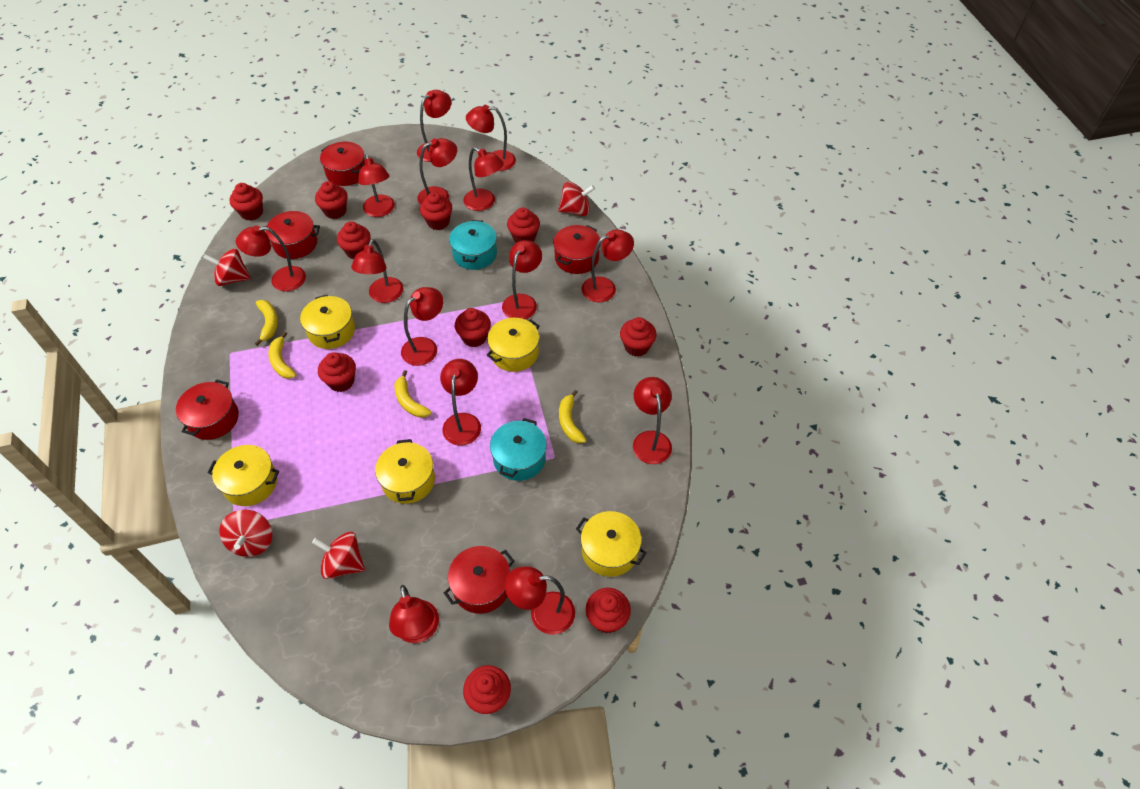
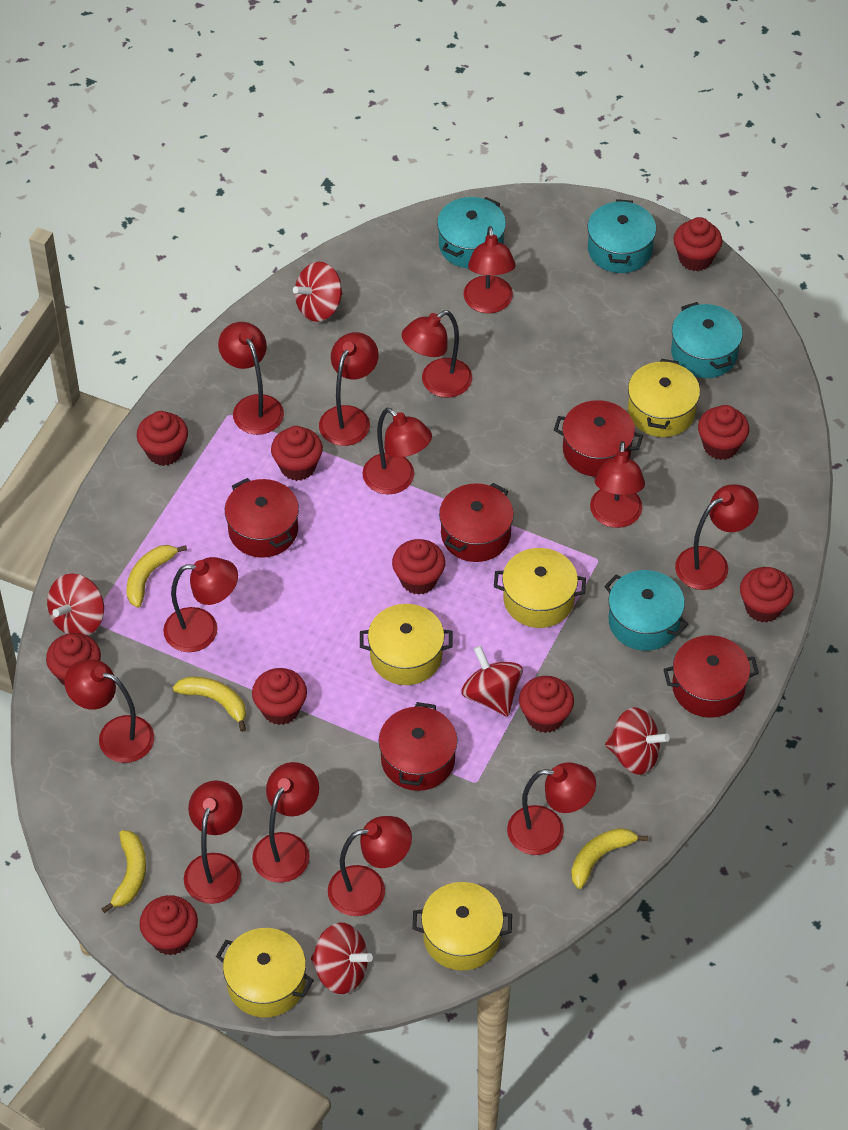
red lamp: 14 -> 13
red spinning top: 4 -> 5
turquoise pot: 2 -> 4

